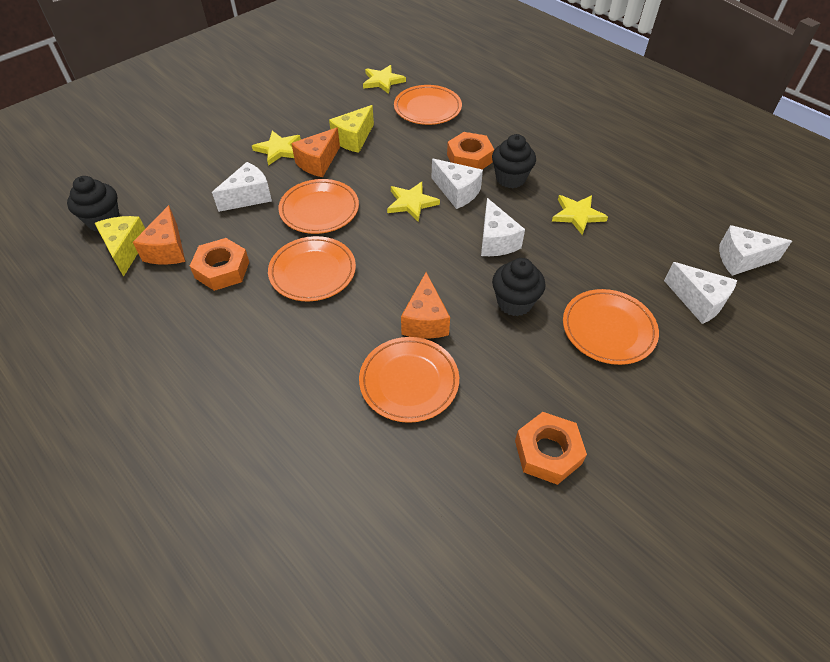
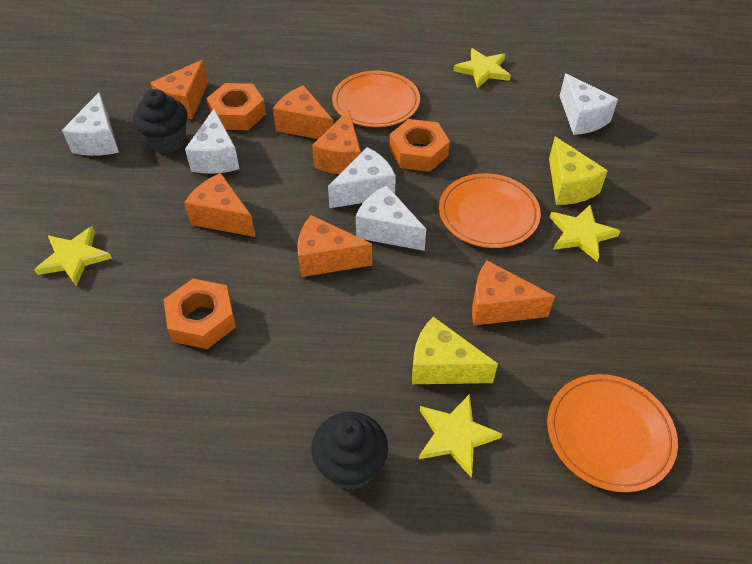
black cupcake: 3 -> 2
orange cheese: 3 -> 6
orange plate: 5 -> 3

